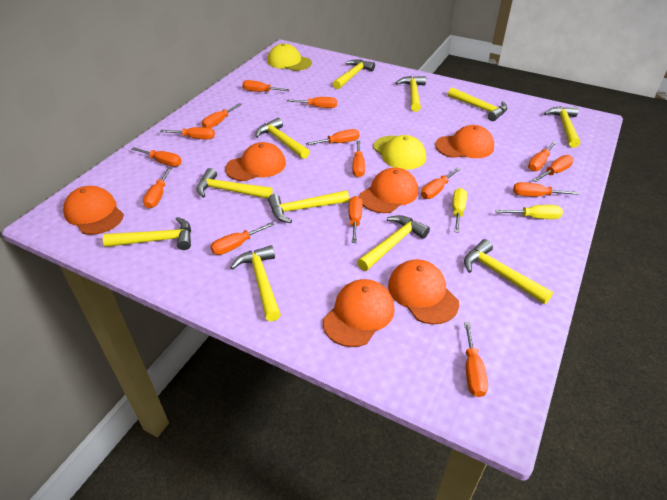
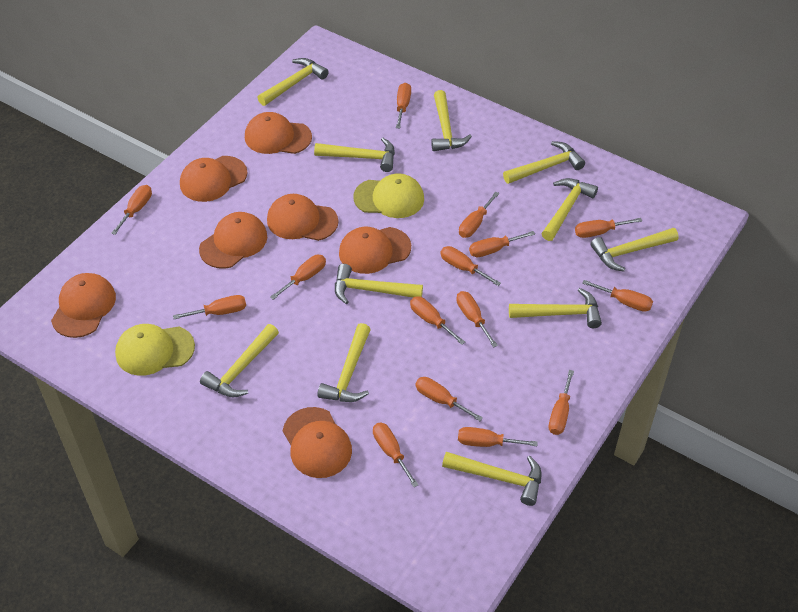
orange cap: 6 -> 7
yellow screwdriver: 2 -> 0

